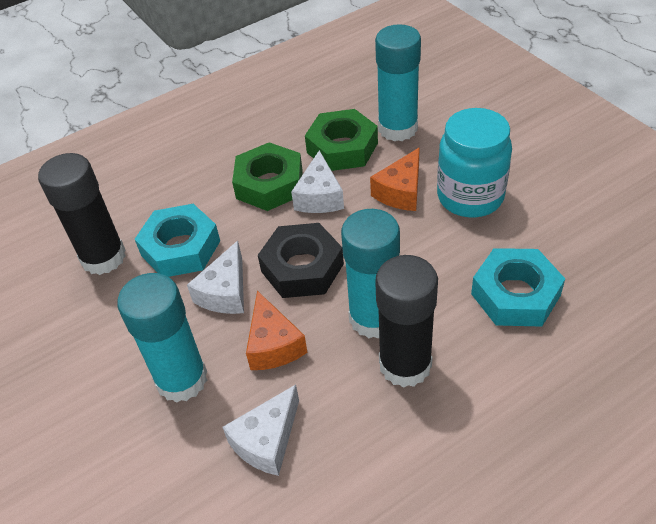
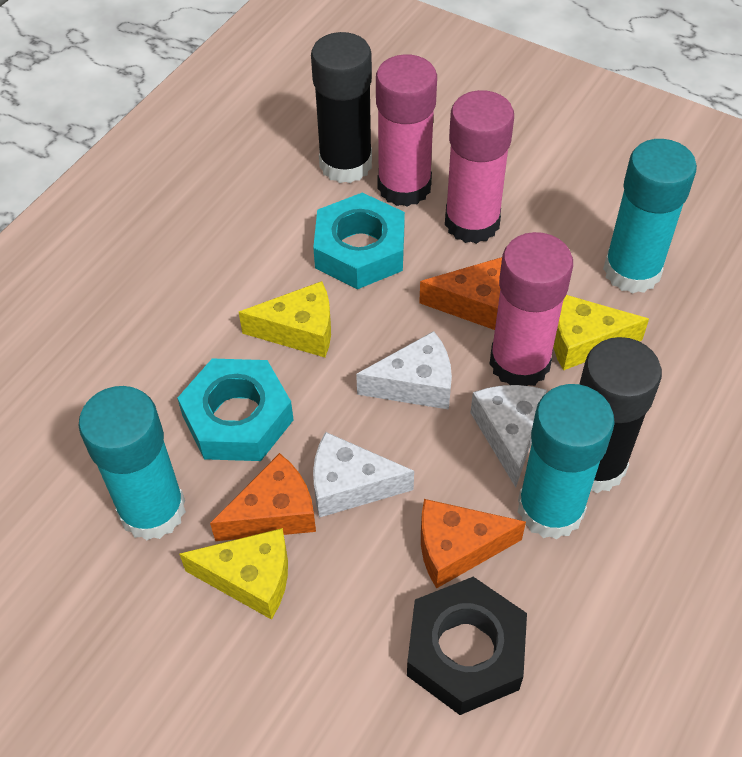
green nut: 2 -> 0
orange cheese: 2 -> 3
pink glue stick: 0 -> 3
turquoise jar: 1 -> 0
yellow cheese: 0 -> 3

